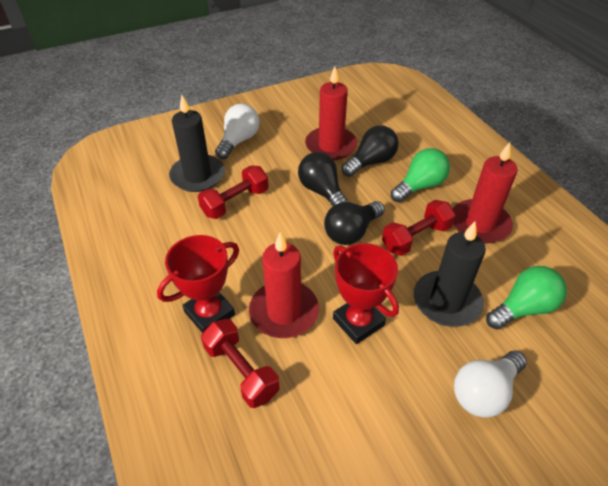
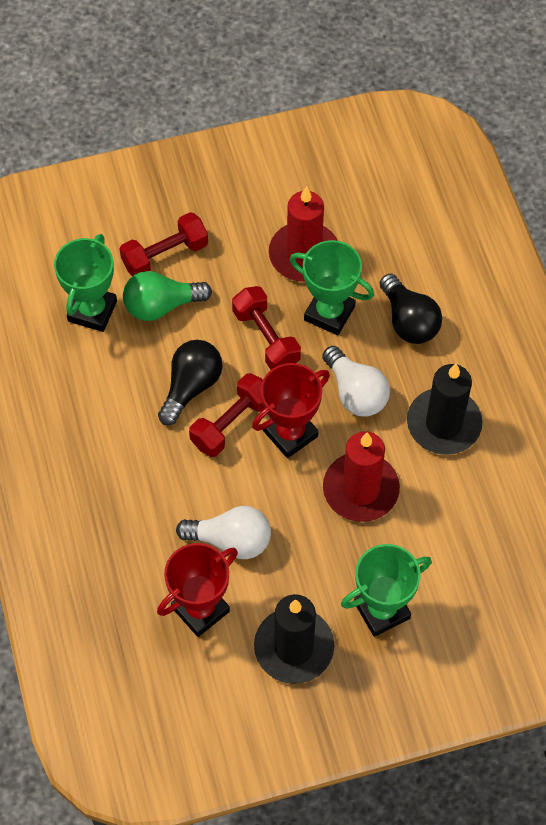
black light bulb: 3 -> 2
green light bulb: 2 -> 1
green trophy: 0 -> 3
red candle: 3 -> 2

